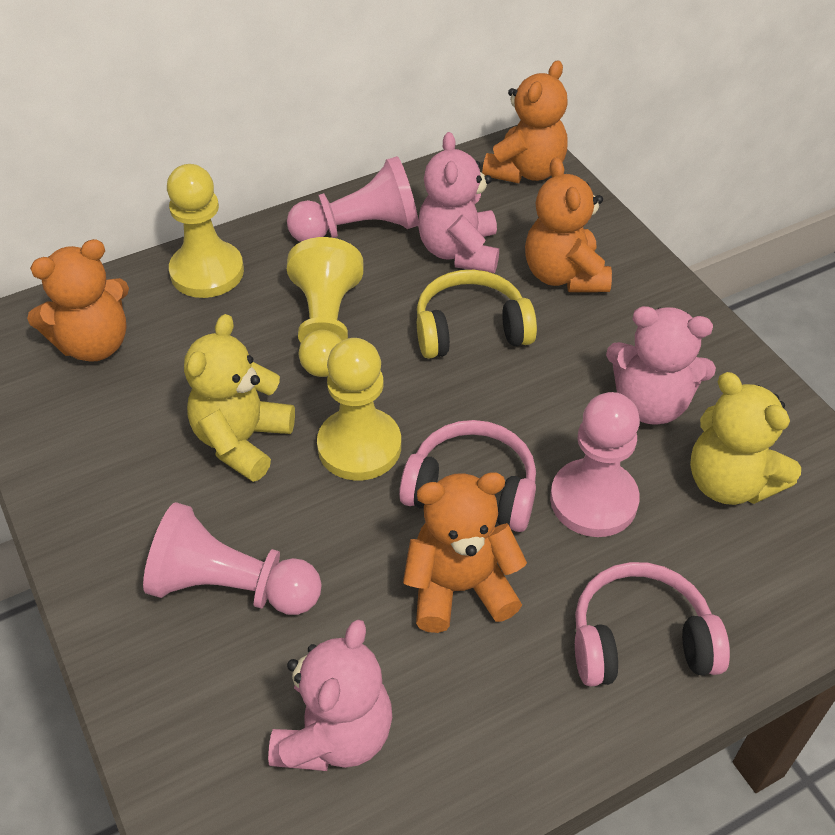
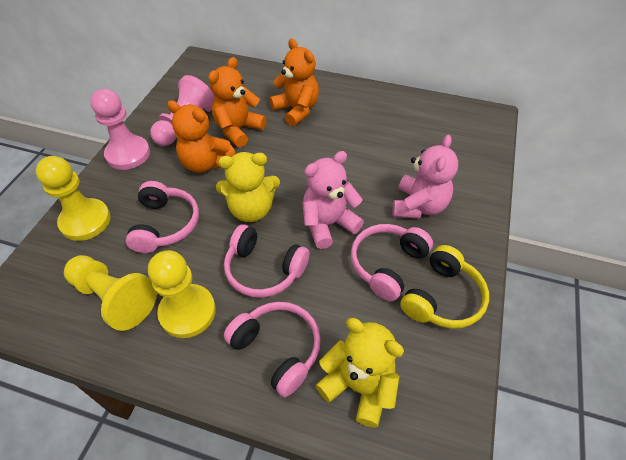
orange teddy bear: 4 -> 3
pink headphones: 2 -> 4
pink pawn: 3 -> 2
pink teddy bear: 3 -> 2

